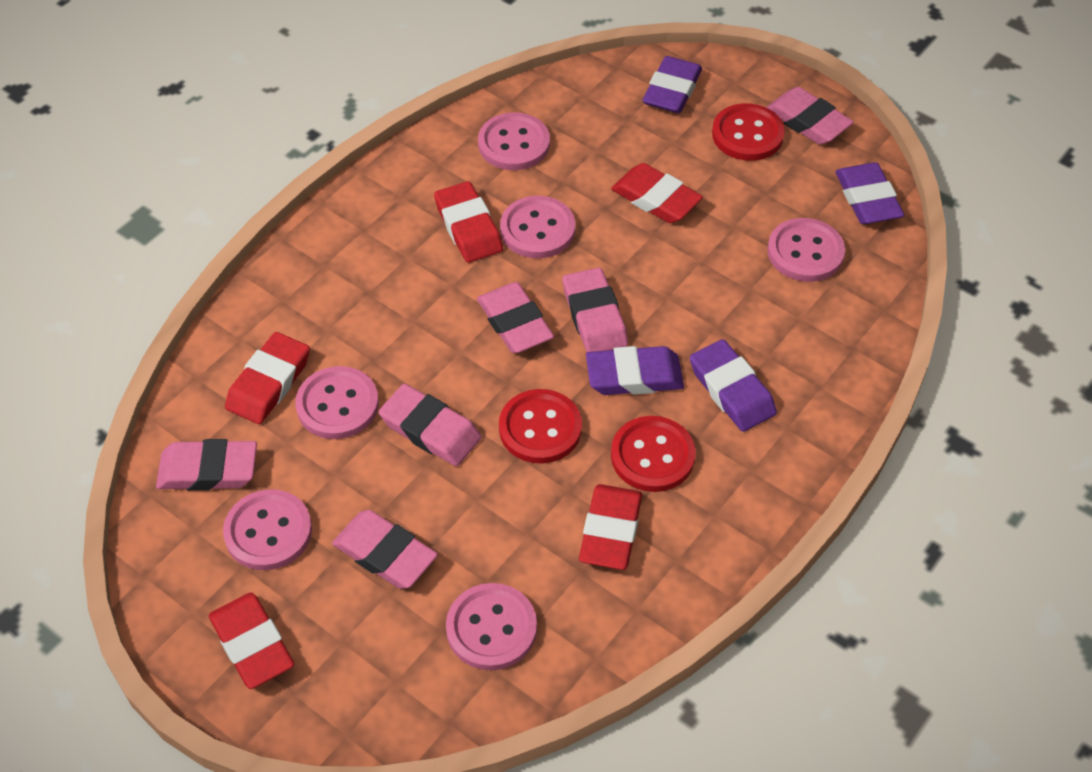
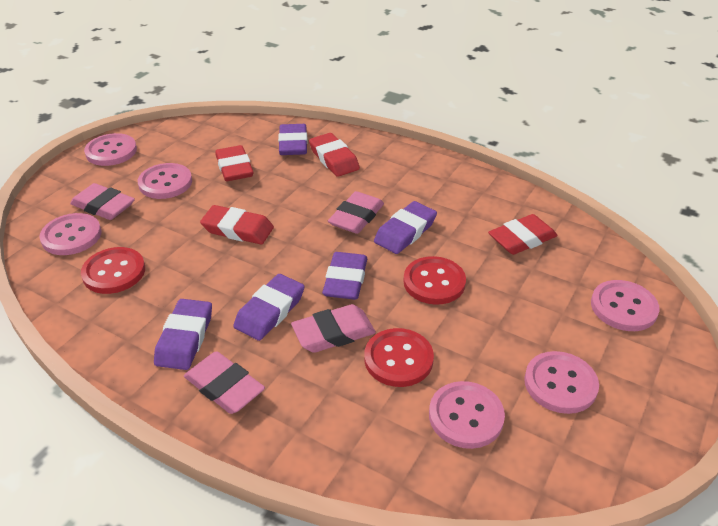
pink eraser: 6 -> 4
purple eraser: 4 -> 5
red eraser: 5 -> 4

